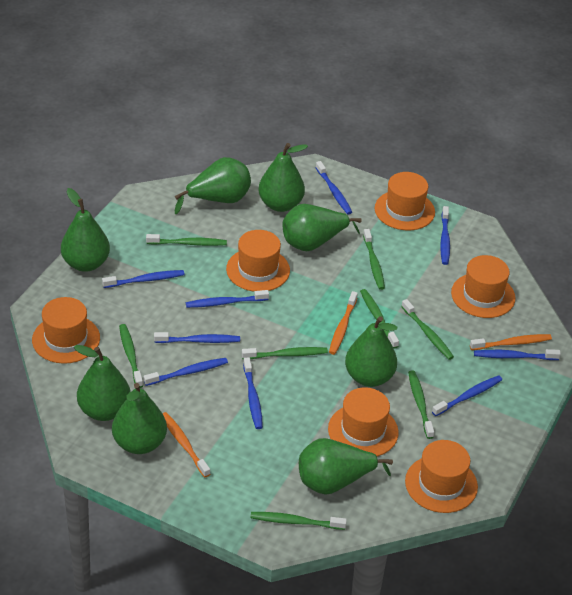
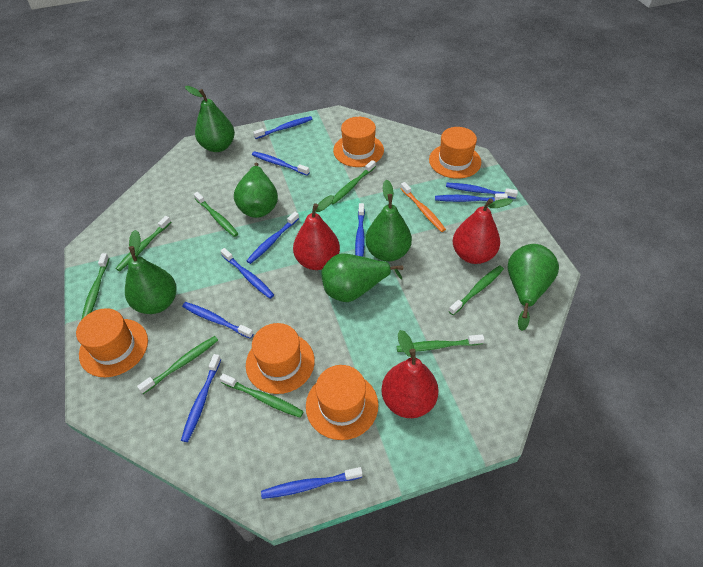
blue toothbrush: 9 -> 10
green pear: 8 -> 6
orange hat: 6 -> 5
orange toothbrush: 3 -> 1
red pear: 0 -> 3

